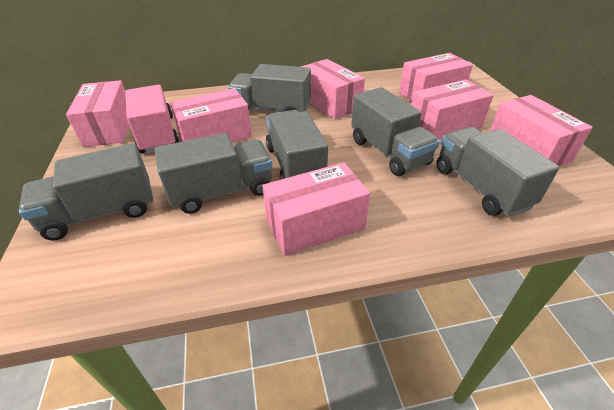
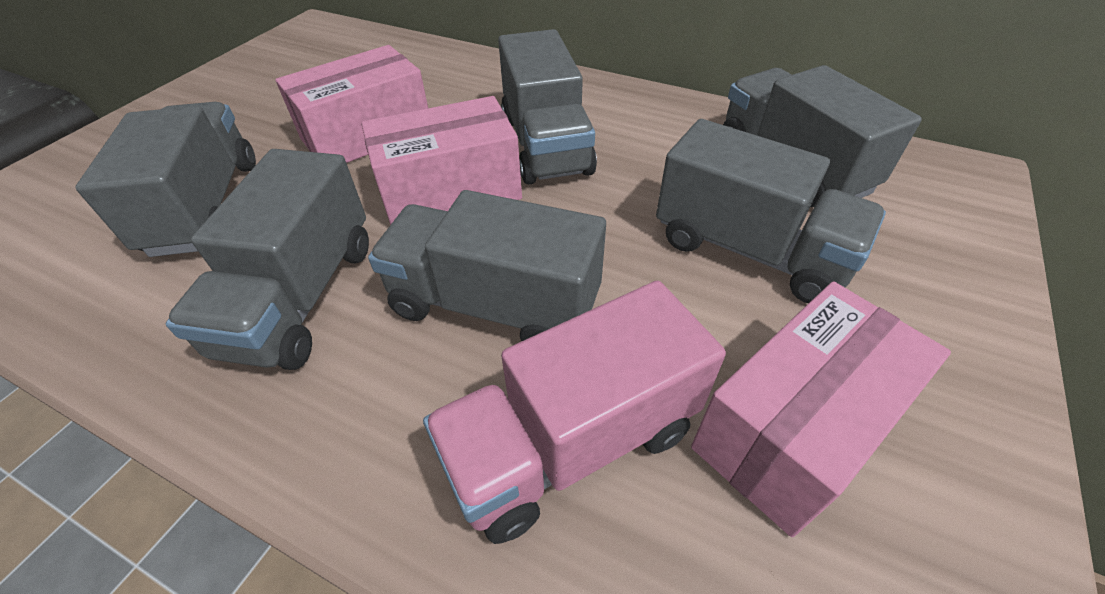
pink box: 7 -> 3

